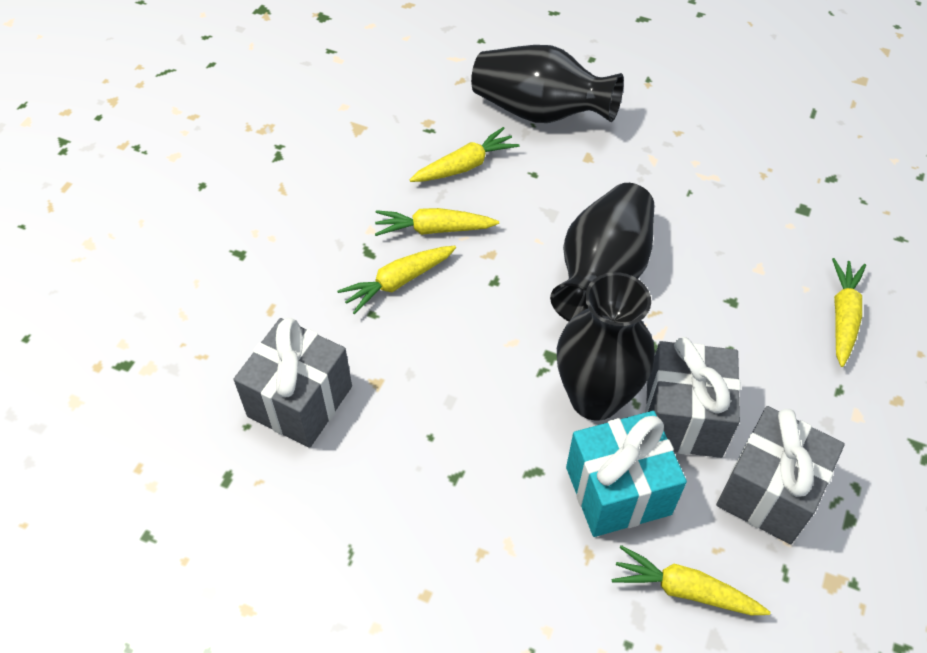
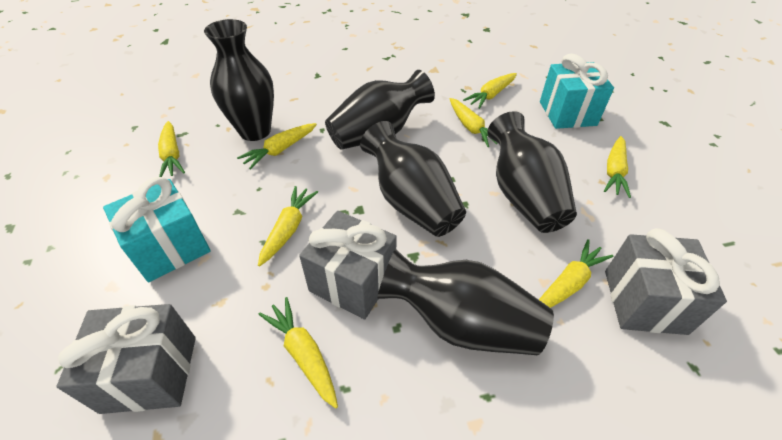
black vase: 3 -> 5
turquoise gift: 1 -> 2
yellow carrot: 5 -> 8

